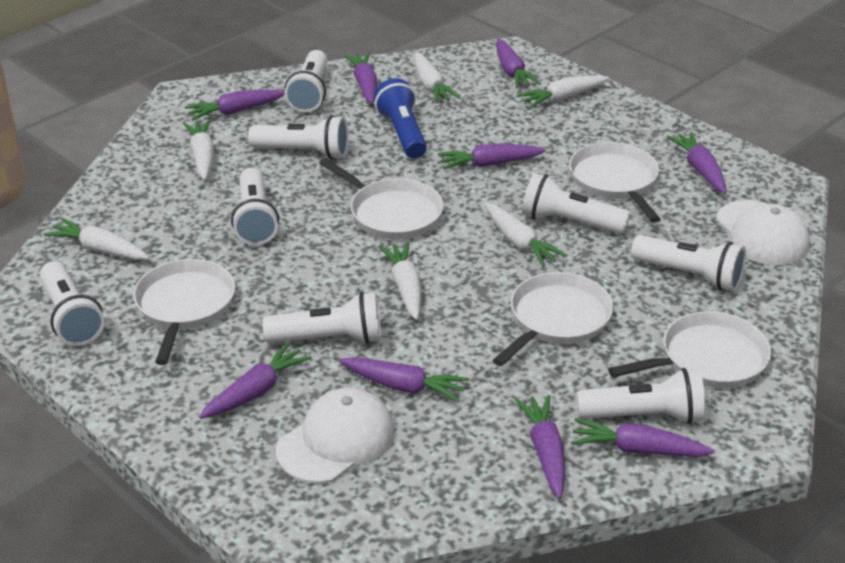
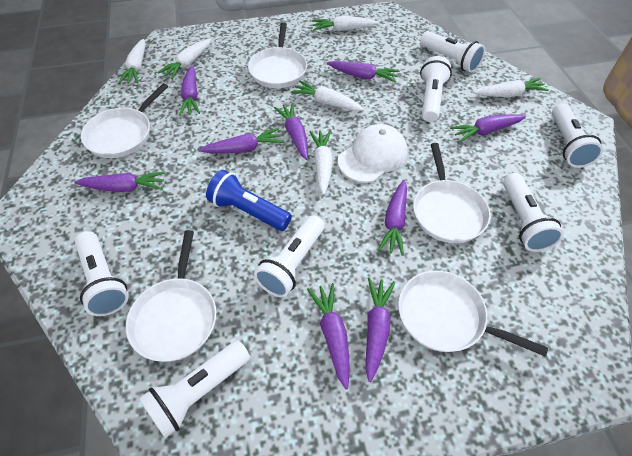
white cap: 2 -> 1
white flashlight: 8 -> 7

